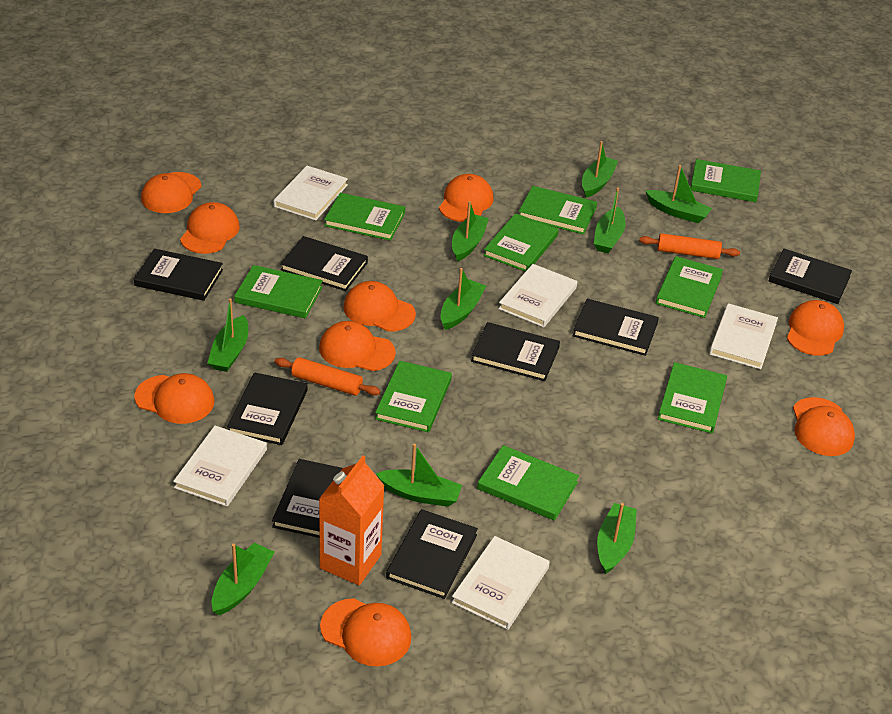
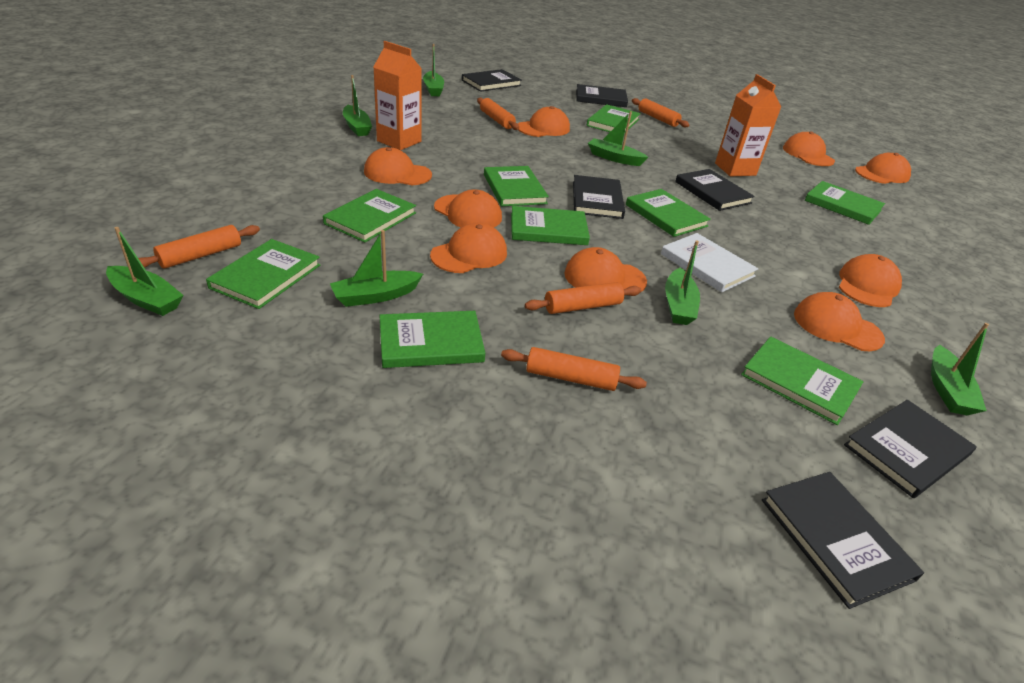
black book: 8 -> 6
green boat: 9 -> 7
orange carton: 1 -> 2
orange rolling pin: 2 -> 5
white book: 5 -> 1

